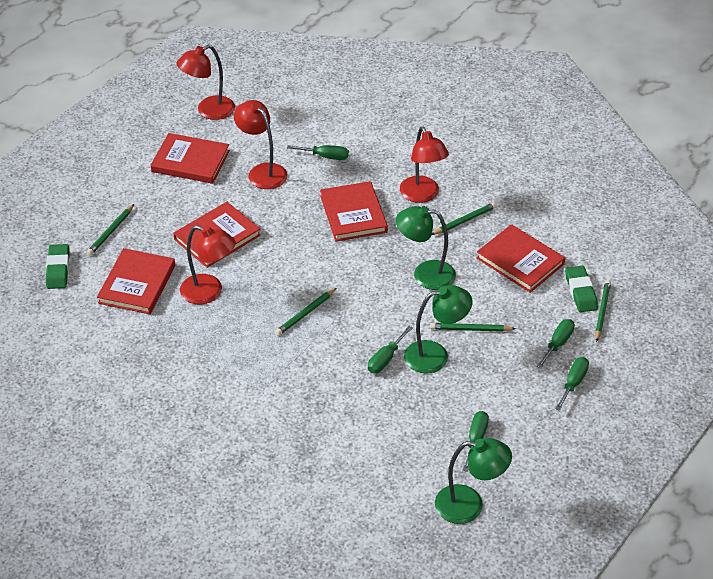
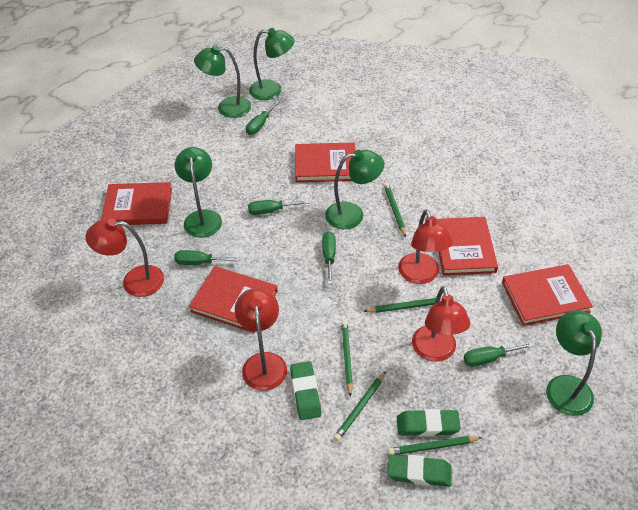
green eraser: 2 -> 3
green lamp: 3 -> 5

